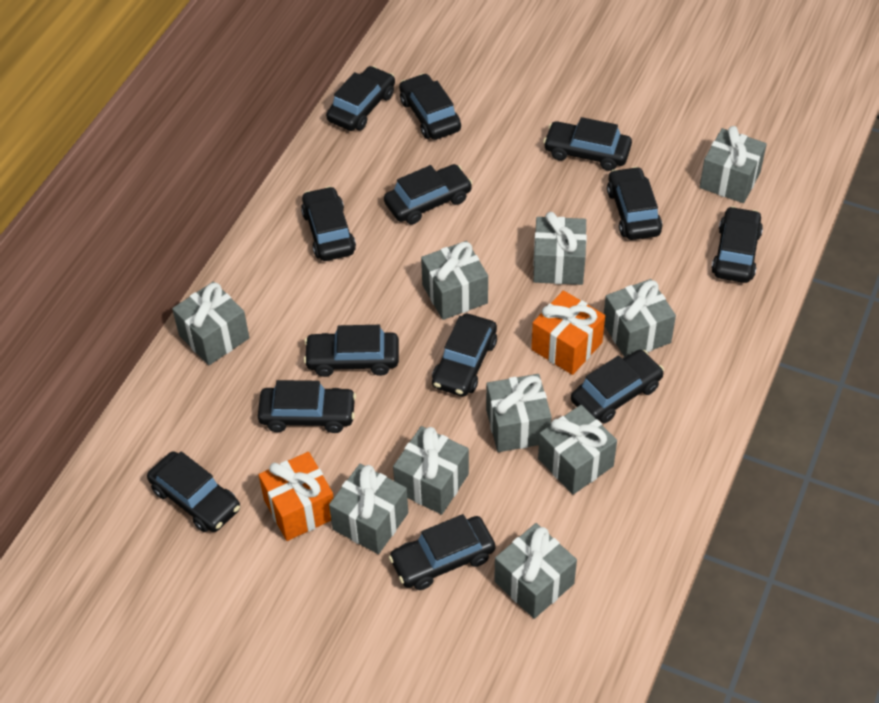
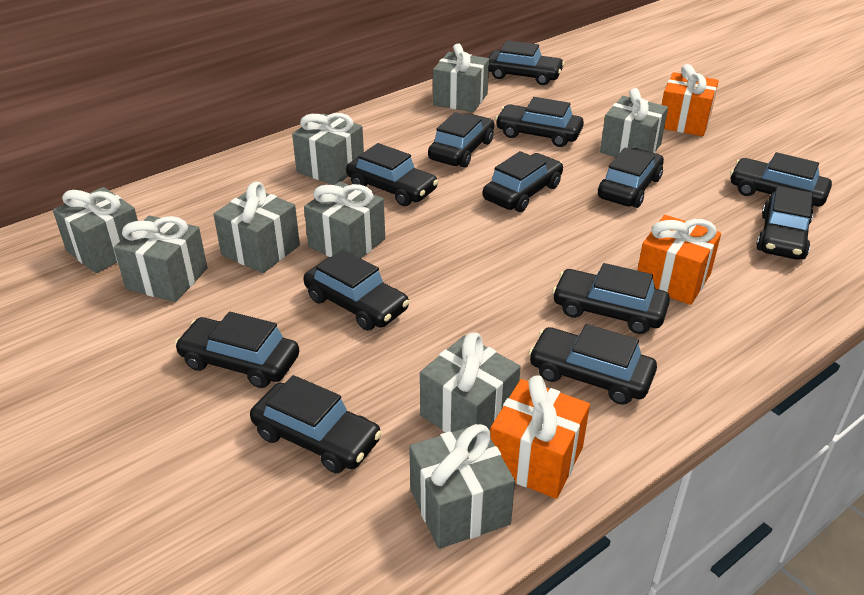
grey gift: 10 -> 9
orange gift: 2 -> 3

